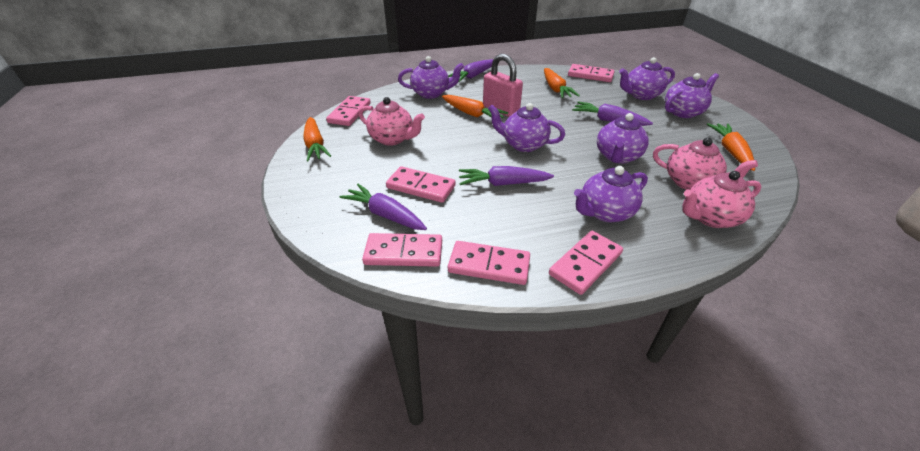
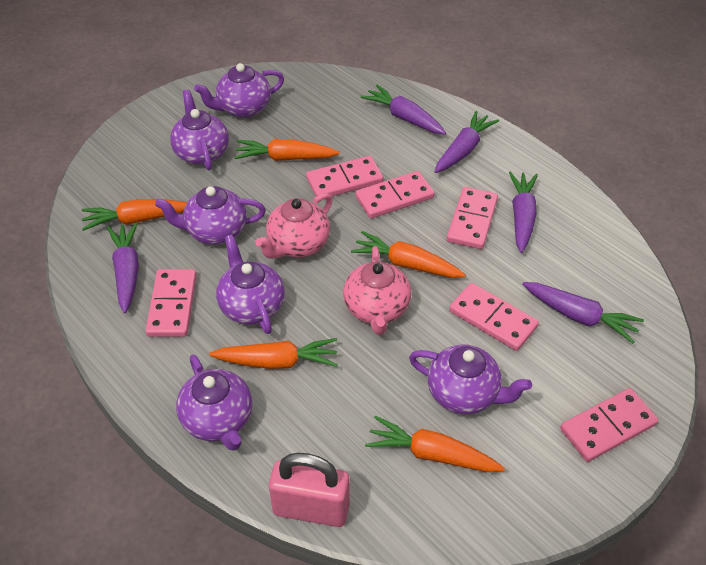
orange carrot: 4 -> 5
pink teapot: 3 -> 2
purple carrot: 4 -> 5

